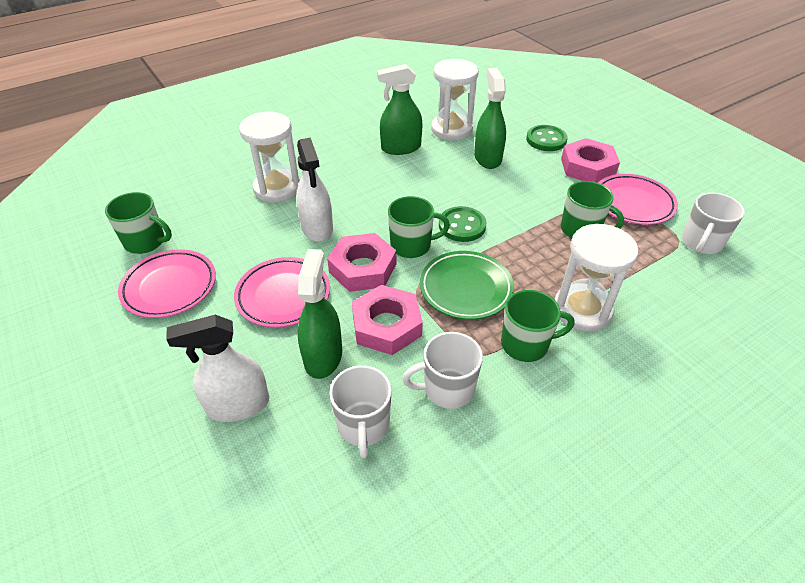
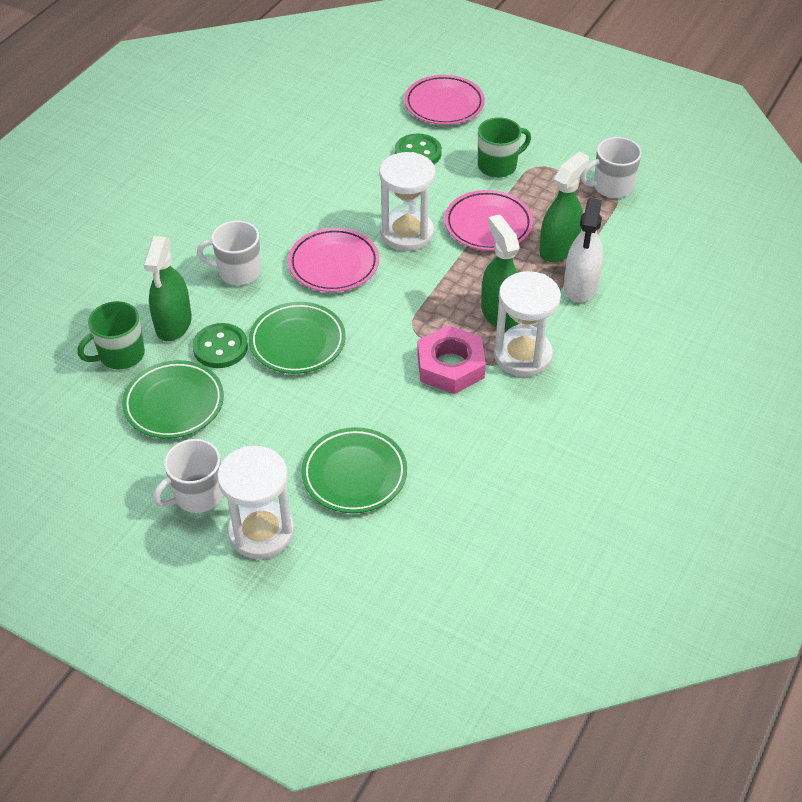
green mug: 4 -> 2
green plate: 1 -> 3
pink nut: 3 -> 1
white spray bottle: 2 -> 1

